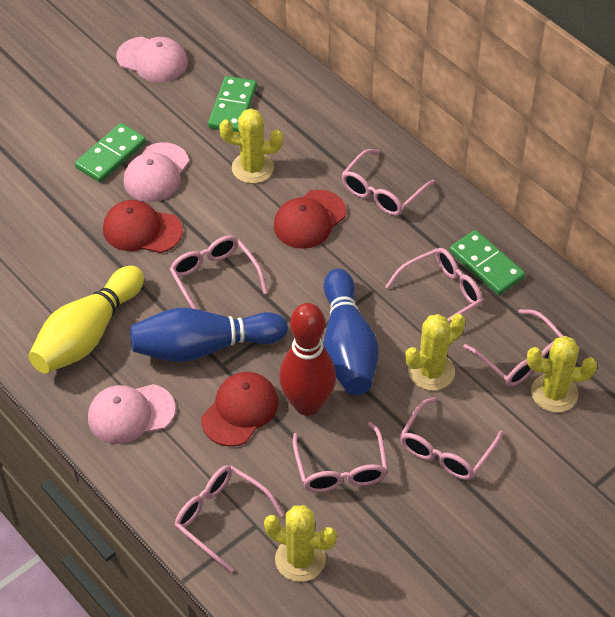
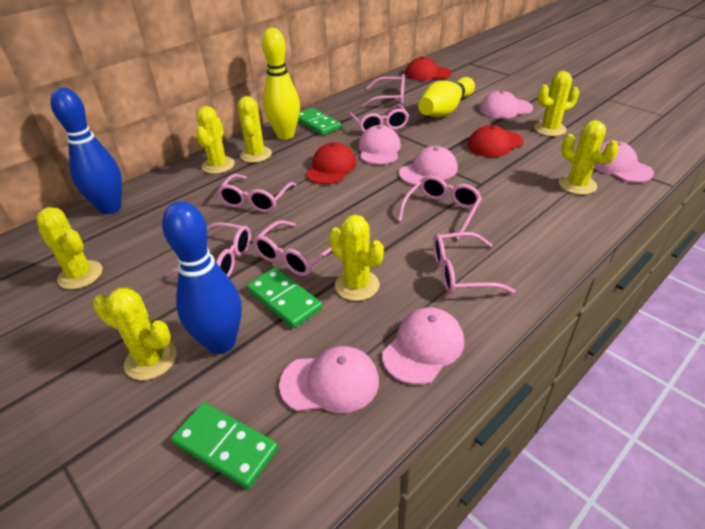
pink cap: 3 -> 6
red bowling pin: 1 -> 0
yellow bowling pin: 1 -> 2
yellow cactus: 4 -> 7

